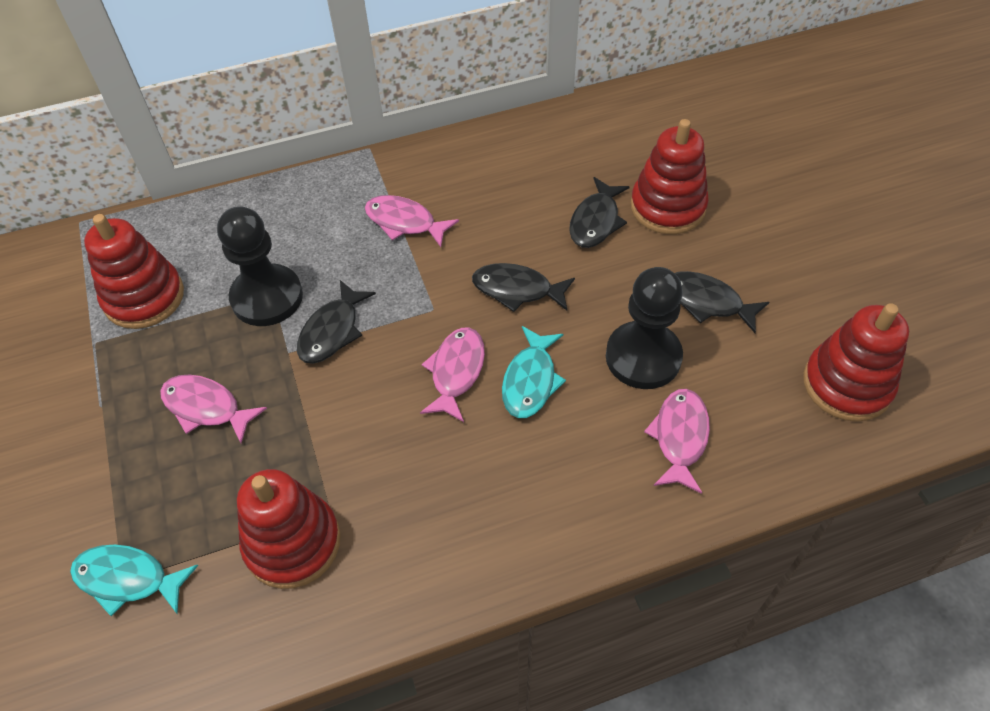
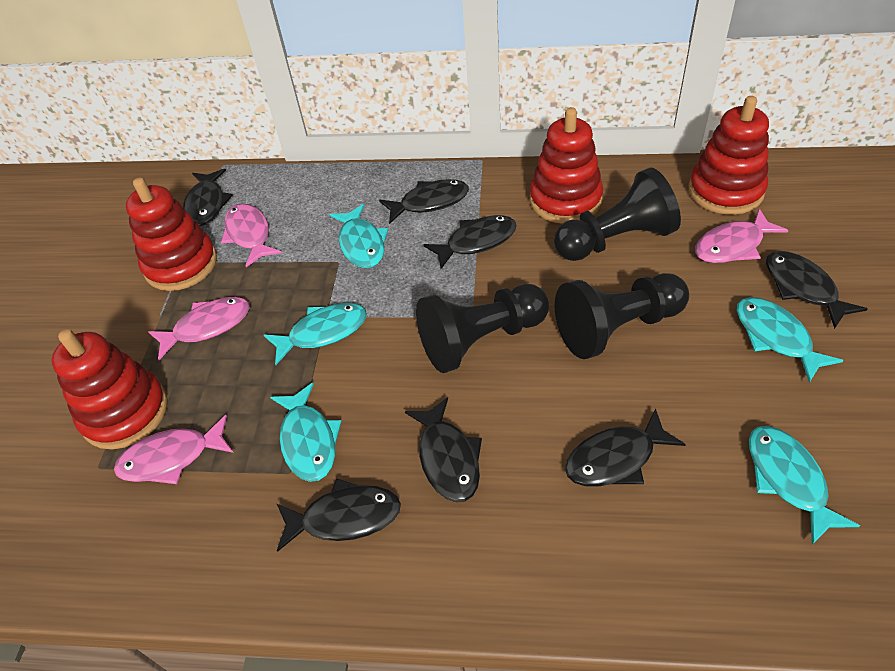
black fish: 4 -> 7
black pawn: 2 -> 3
turquoise fish: 2 -> 5

